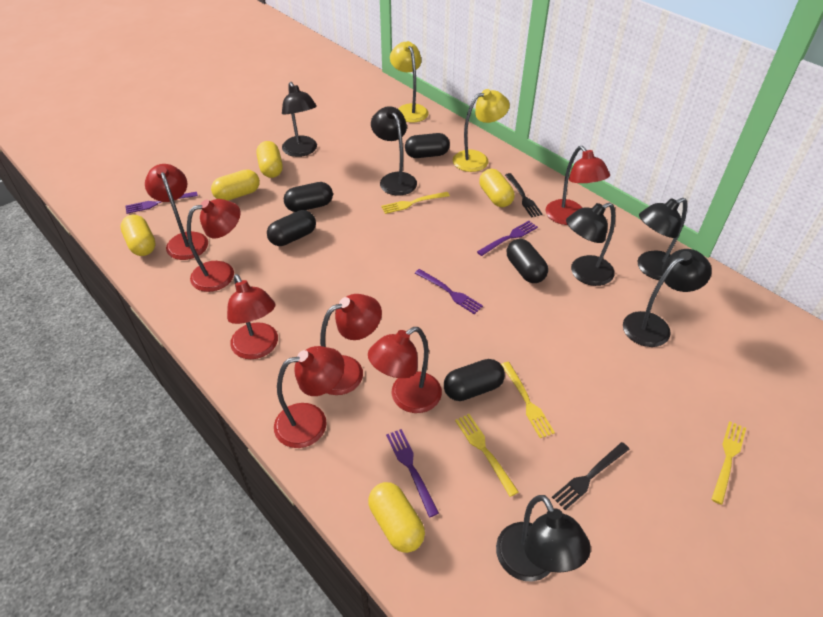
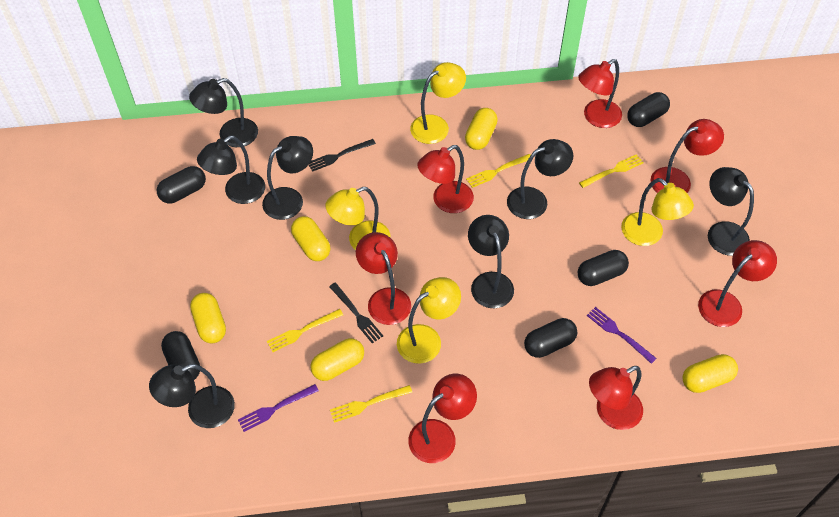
black lamp: 6 -> 7
purple fork: 4 -> 2
yellow lamp: 2 -> 4

